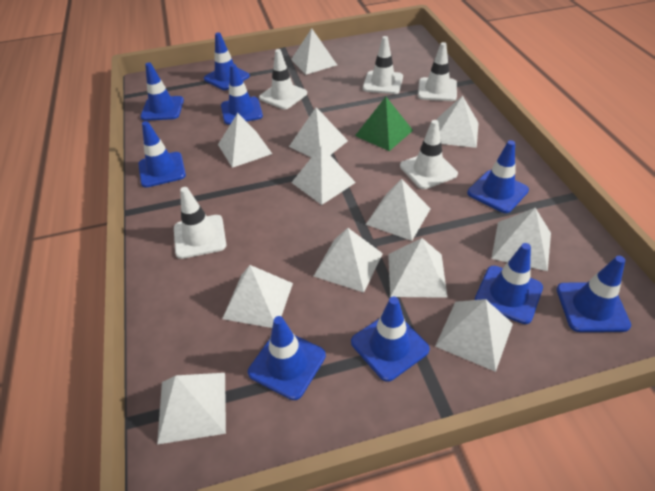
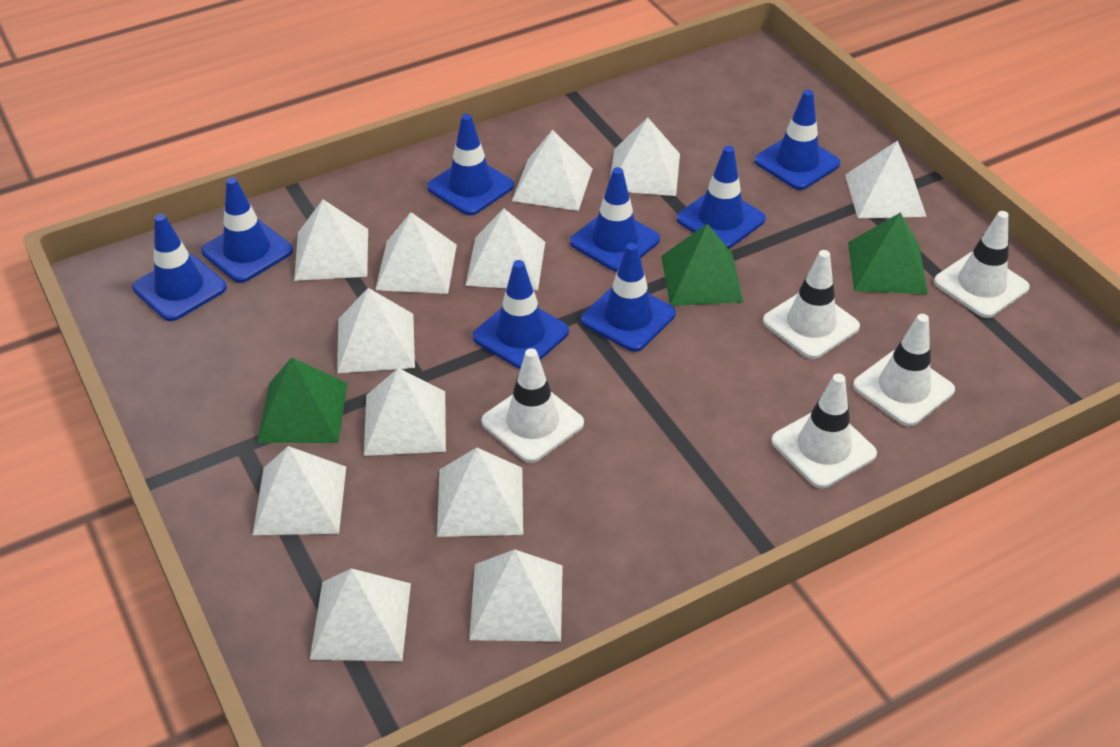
blue traffic cone: 9 -> 8
green pyramid: 1 -> 3

